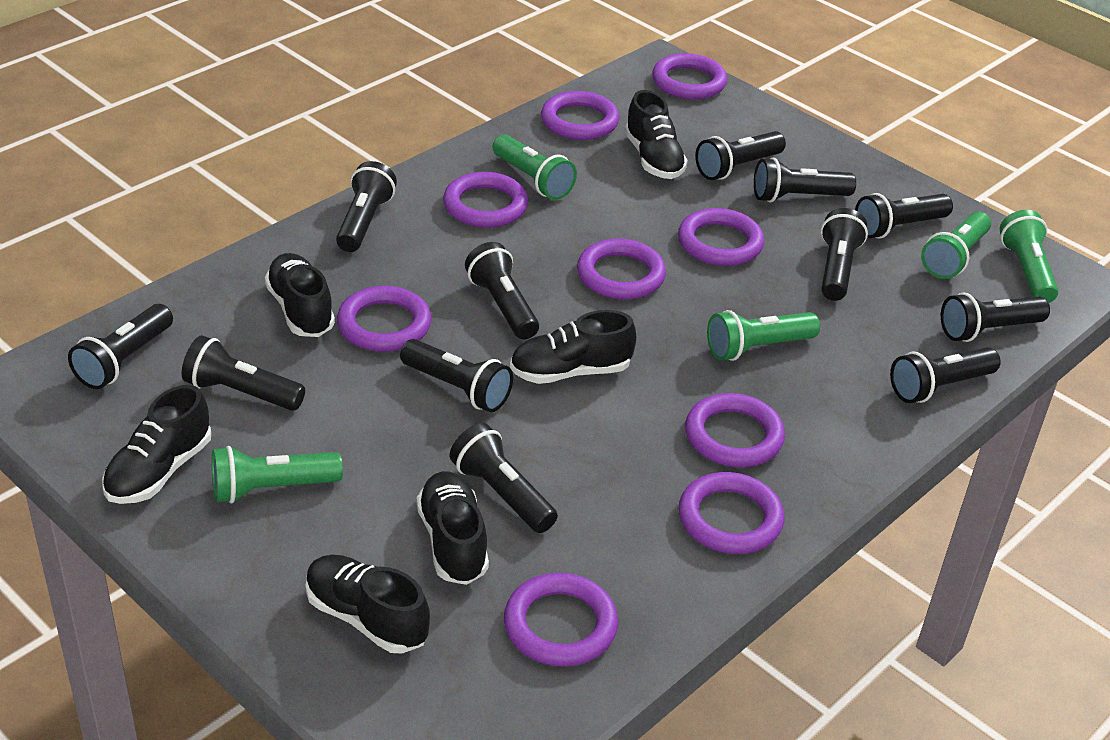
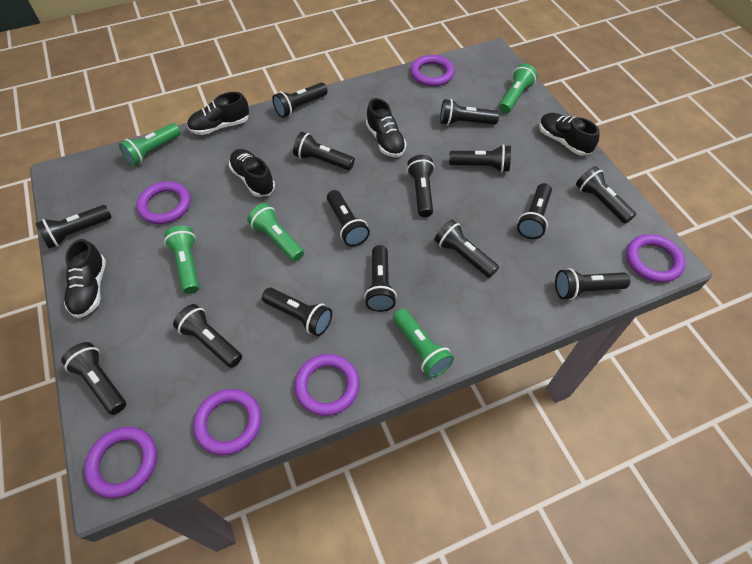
black flashlight: 12 -> 15
black shoe: 6 -> 5
purple ring: 9 -> 6

